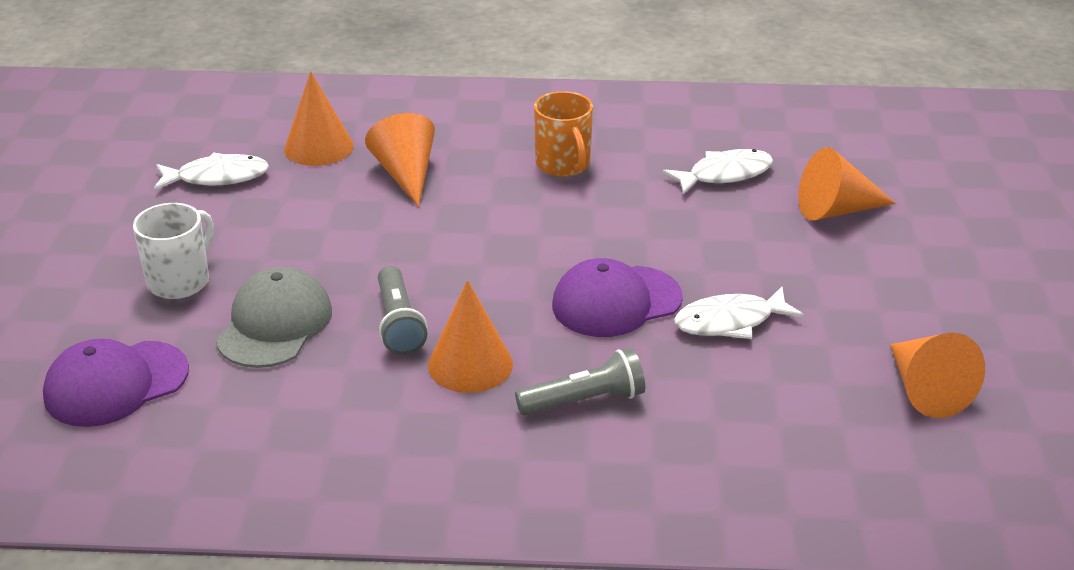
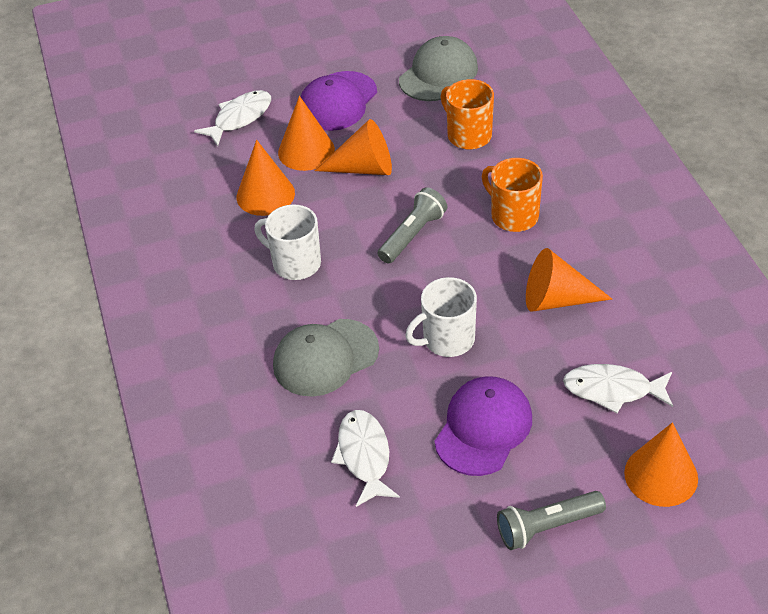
grey cap: 1 -> 2
orange mug: 1 -> 2
white mug: 1 -> 2

